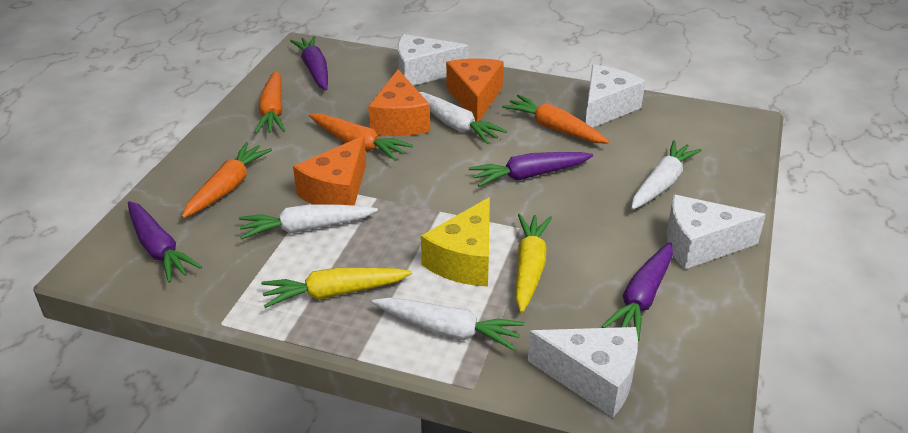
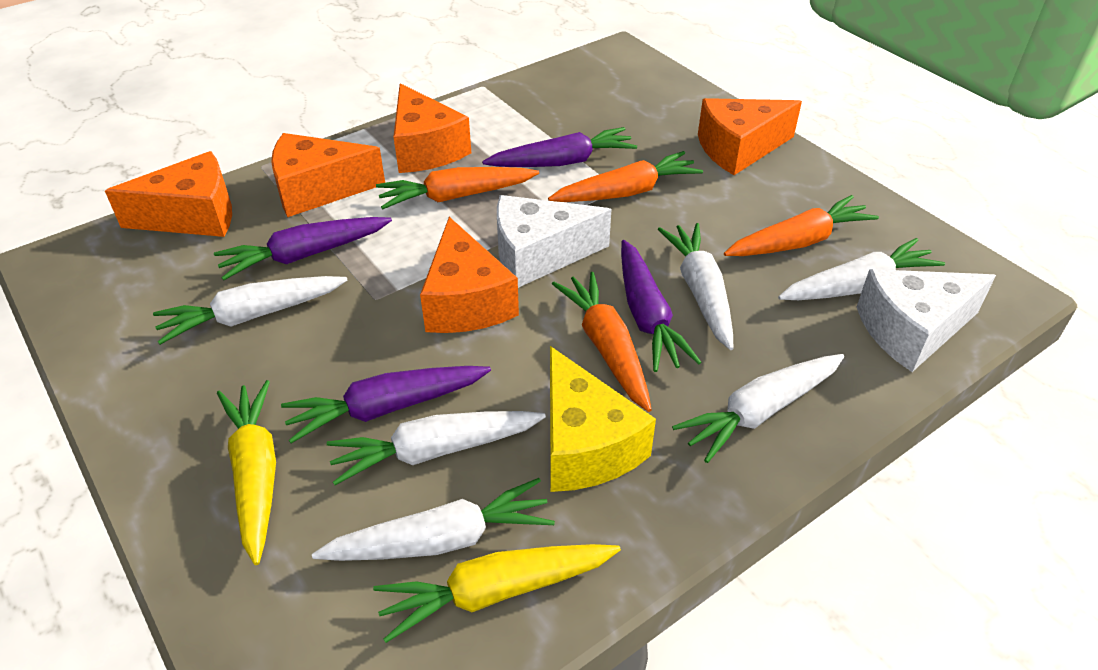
orange cheese: 3 -> 5
white carrot: 4 -> 6
white cheese: 4 -> 2

